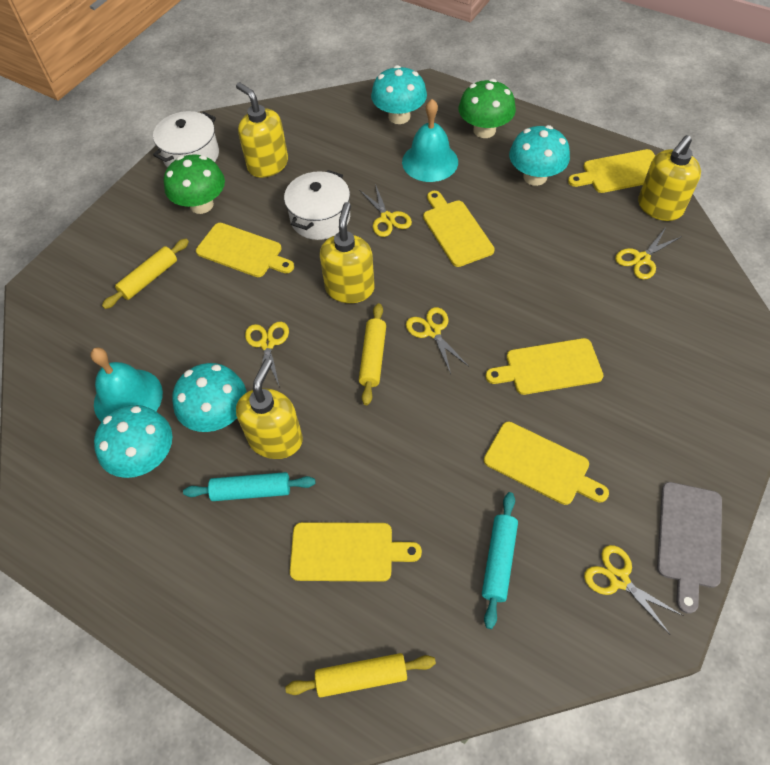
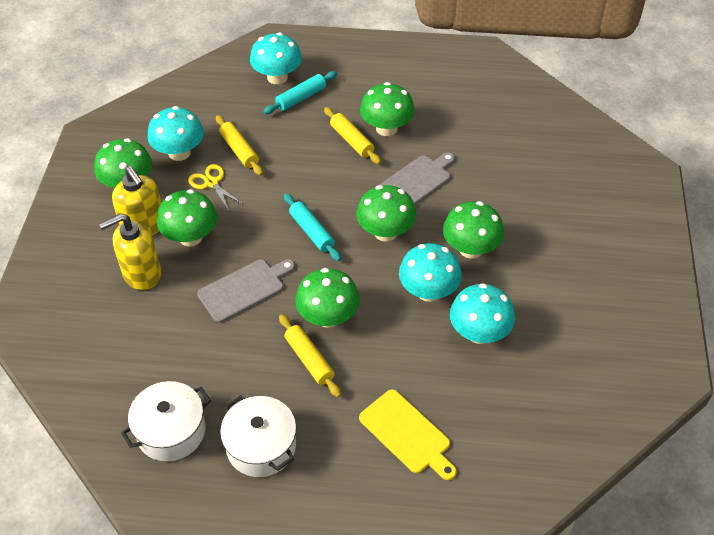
green mushroom: 2 -> 6
grey cutting board: 1 -> 2
turquoise bell: 2 -> 0
yellow cutting board: 6 -> 1
yellow scissors: 5 -> 1
yellow soap dispenser: 4 -> 2

